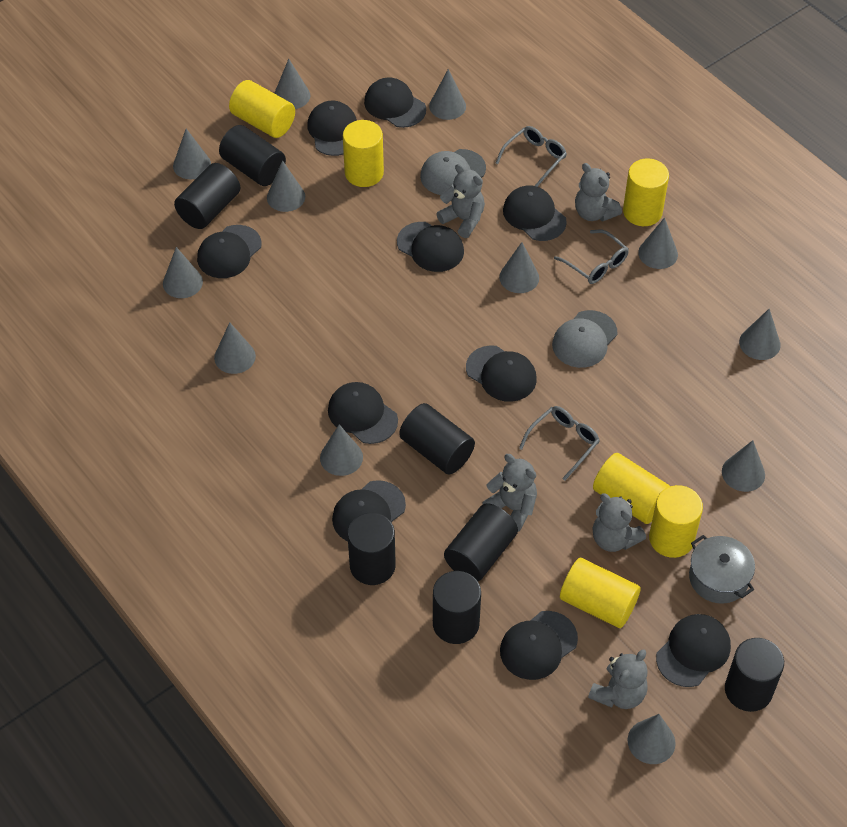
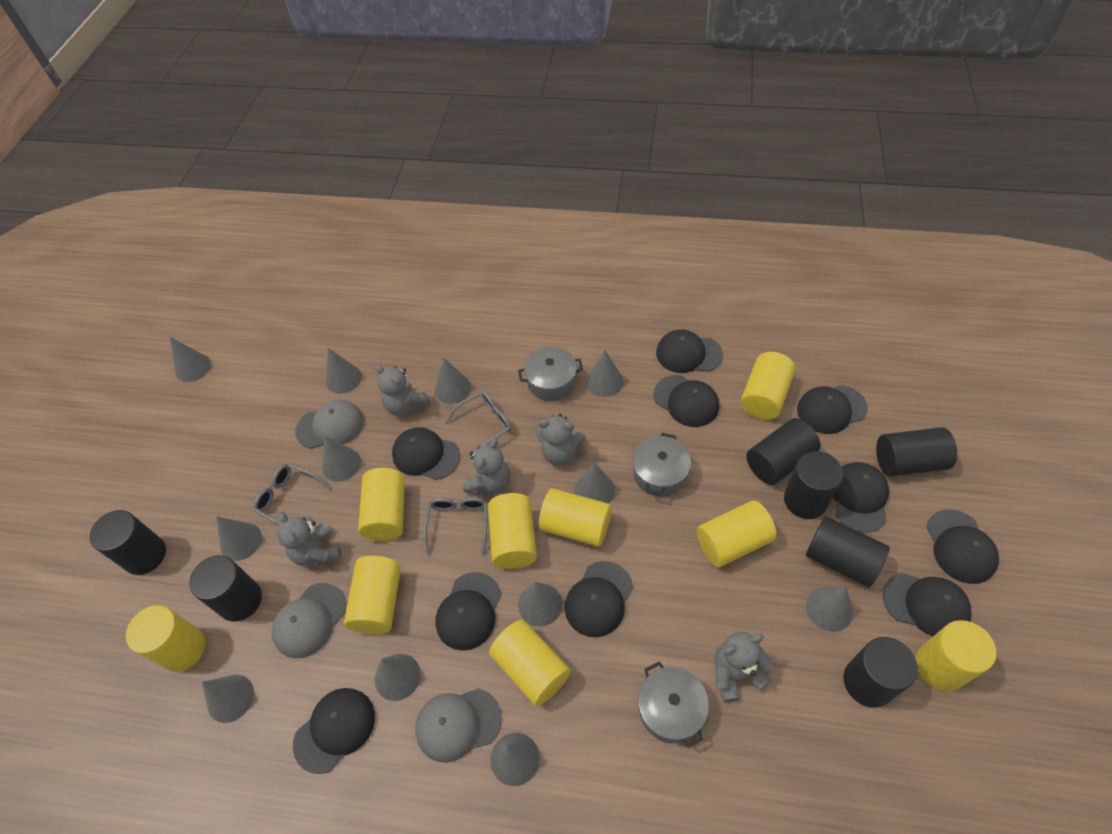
grey cap: 2 -> 3
grey pot: 1 -> 3
yellow cylinder: 6 -> 9

